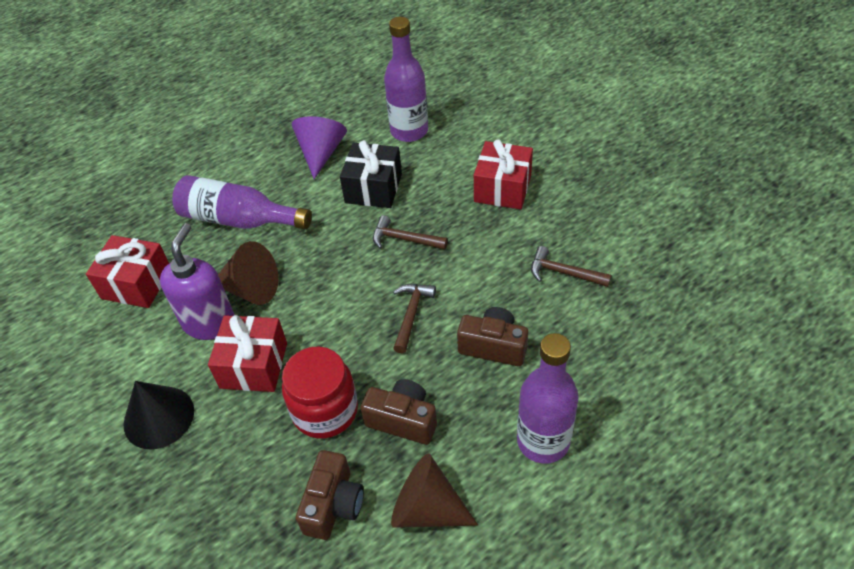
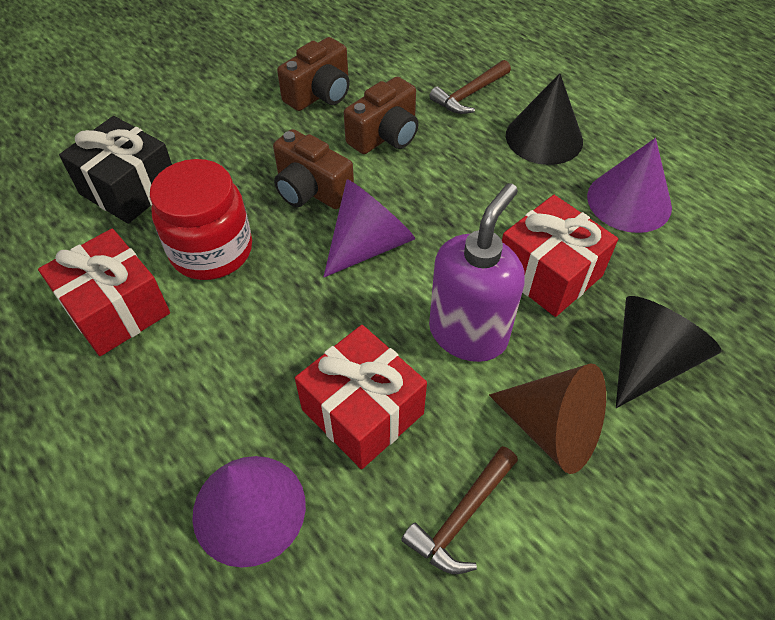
black cone: 1 -> 2
brown cone: 2 -> 1
brown hammer: 3 -> 2
purple bottle: 3 -> 0
purple cone: 1 -> 3

